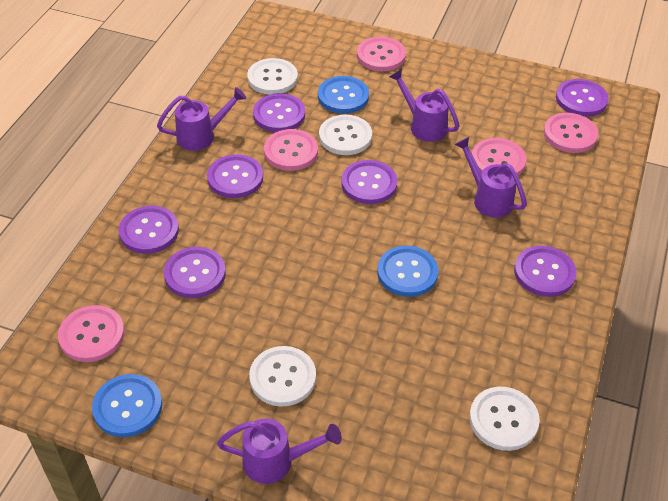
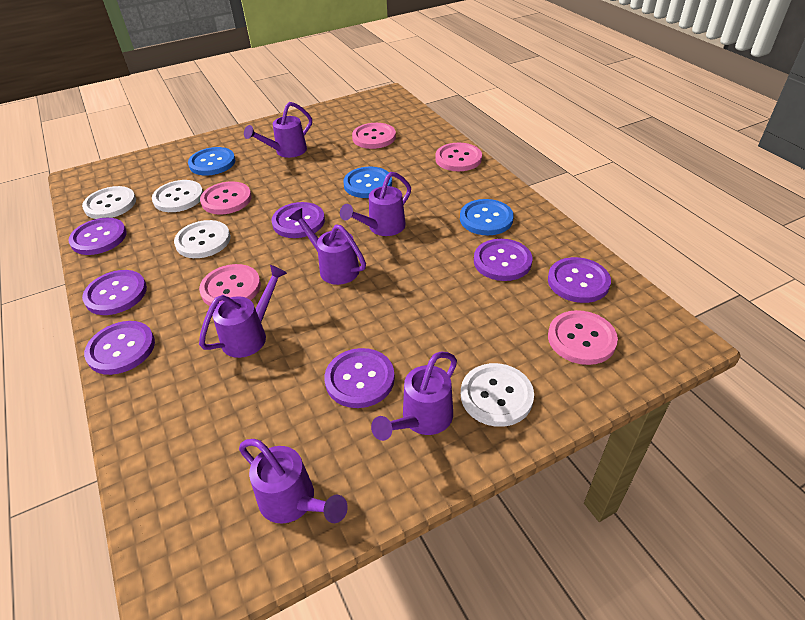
purple watering can: 4 -> 6

